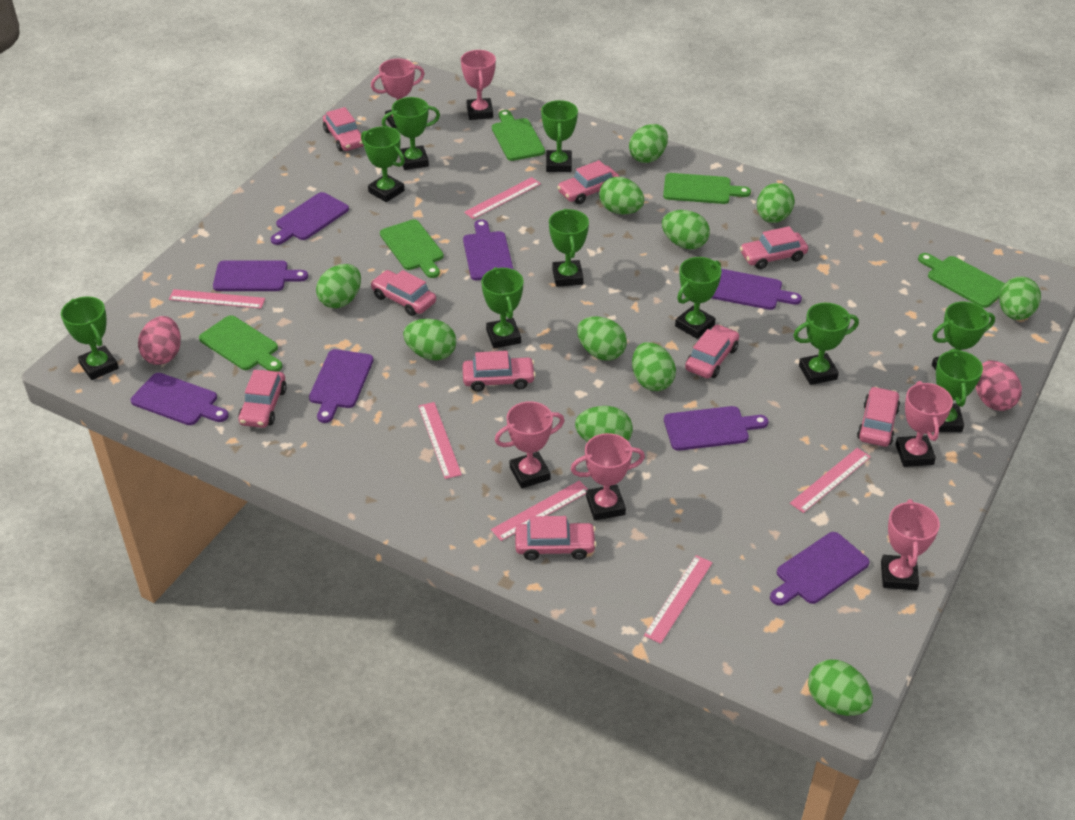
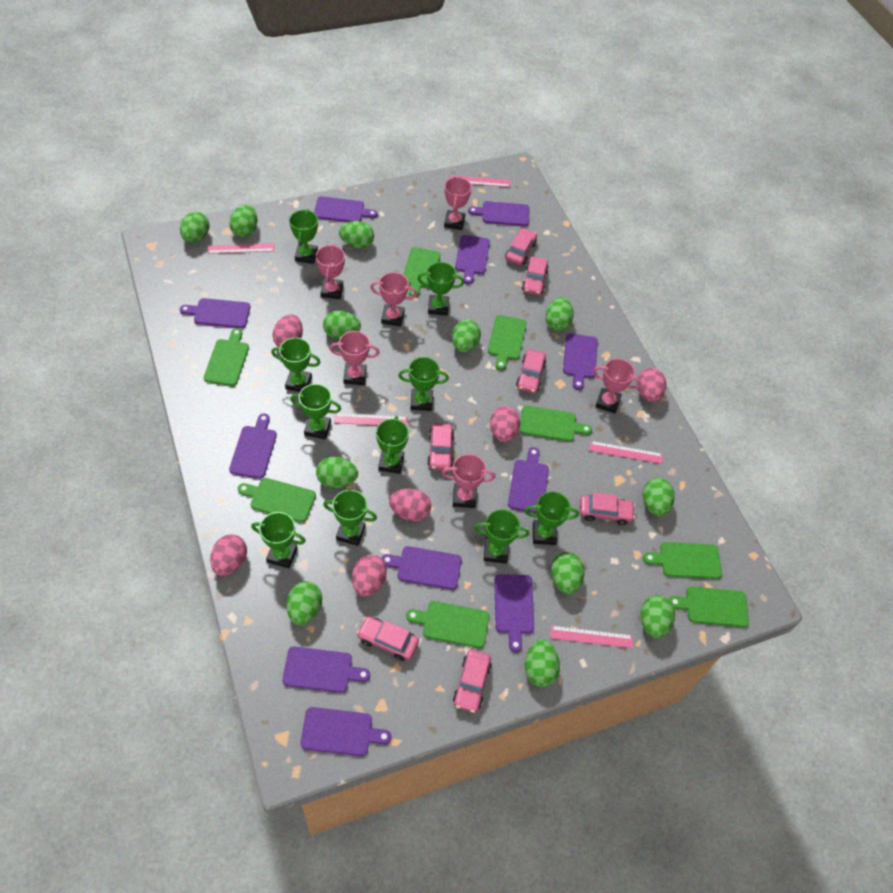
green cutting board: 5 -> 8
green egg: 11 -> 12
pink car: 9 -> 7
pink egg: 2 -> 6
pink ruler: 6 -> 5
purple cutting board: 8 -> 11

